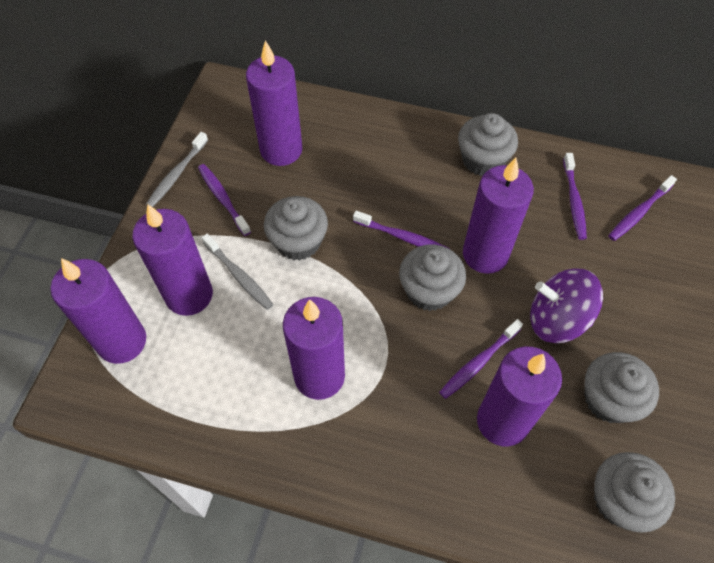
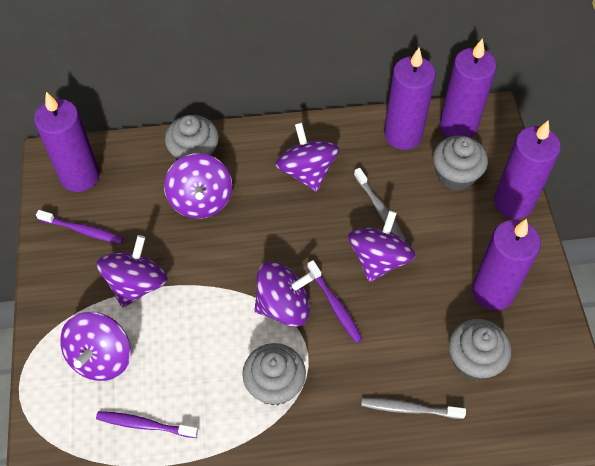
grey cupcake: 5 -> 4
purple candle: 6 -> 5
purple spinning top: 1 -> 6
purple toothbrush: 5 -> 3

